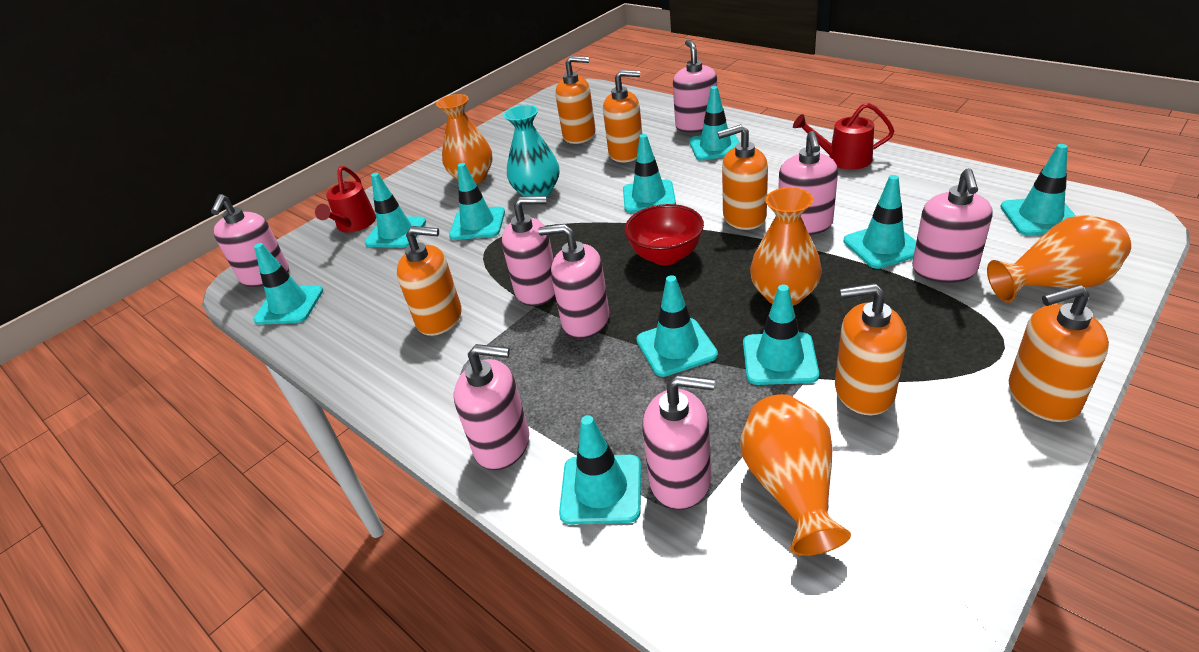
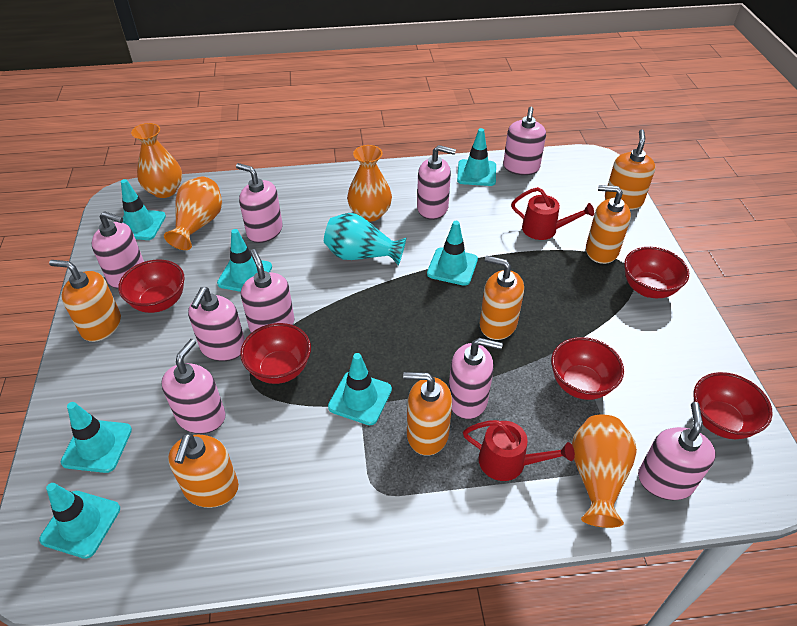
pink soap dispenser: 8 -> 9
red bowl: 1 -> 5
turquoise traffic cone: 10 -> 7

